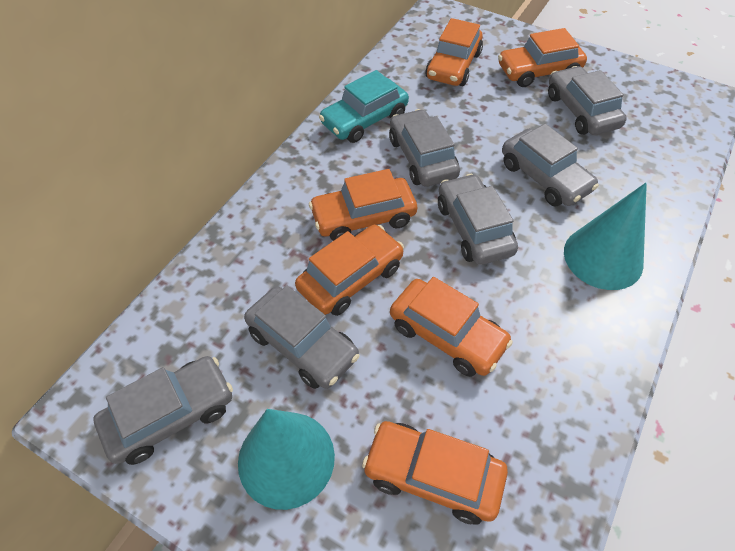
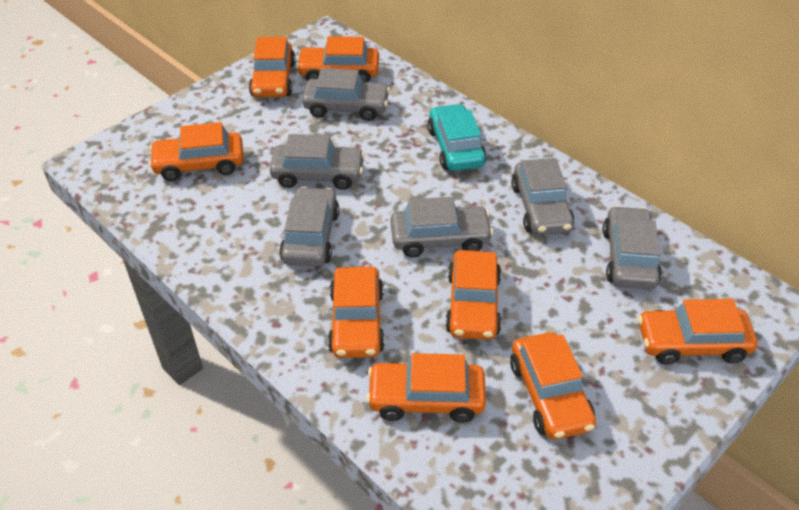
orange car: 6 -> 8
turquoise cone: 2 -> 0

